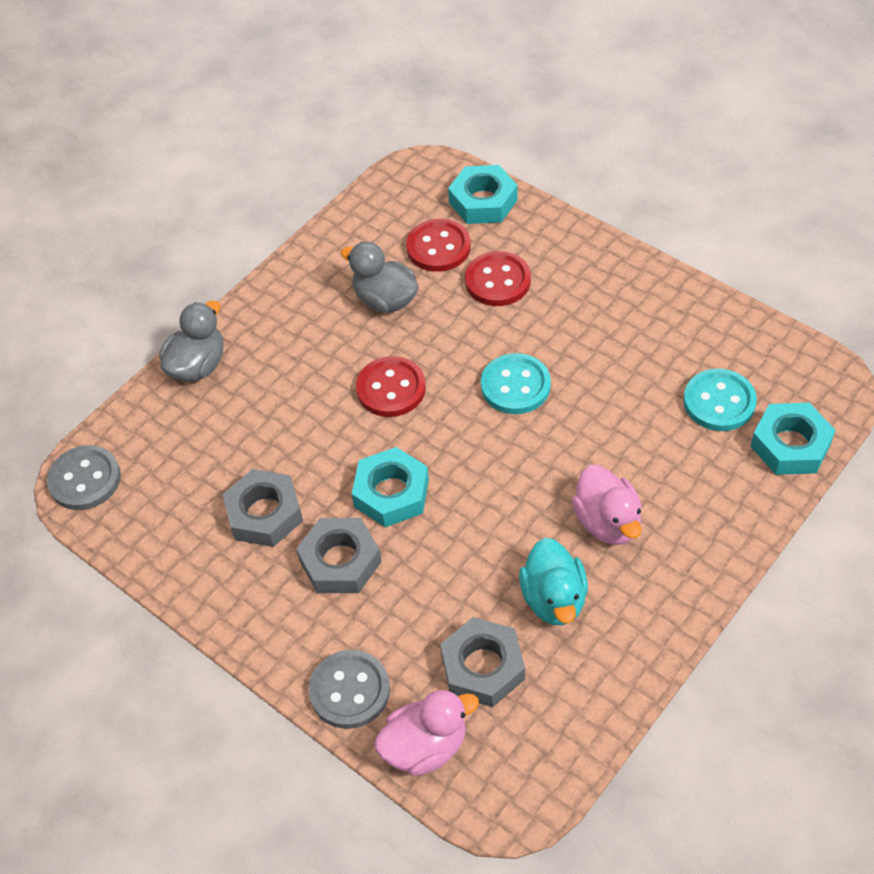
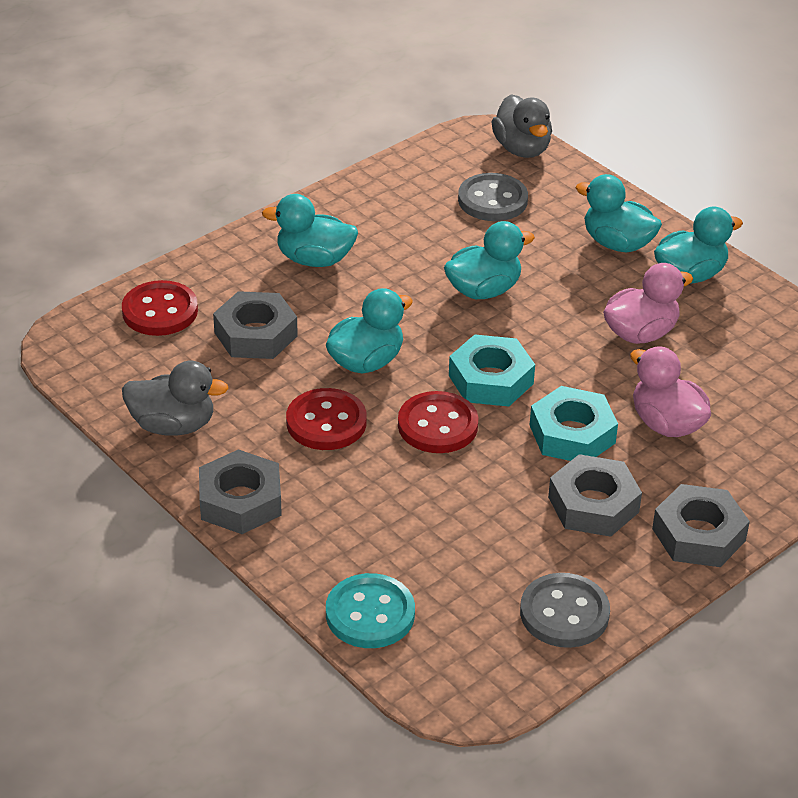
grey nut: 3 -> 4
turquoise button: 2 -> 1
turquoise duck: 1 -> 5
turquoise nut: 3 -> 2

